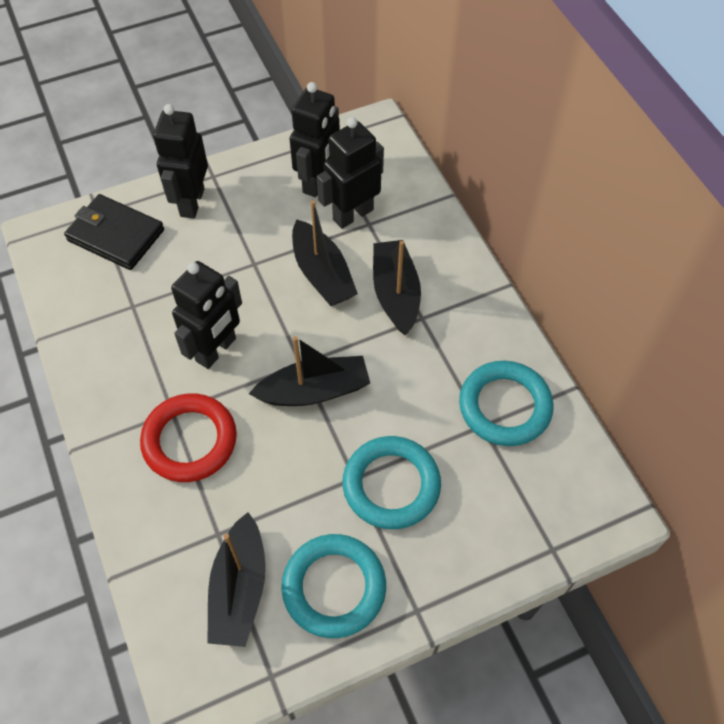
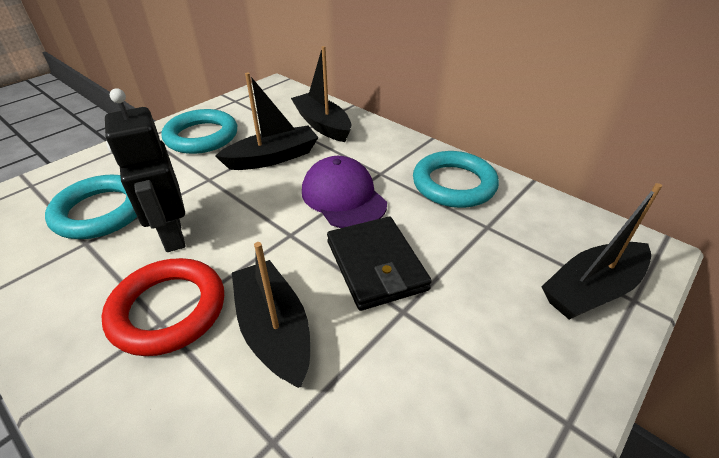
black robot: 4 -> 1
purple cap: 0 -> 1

